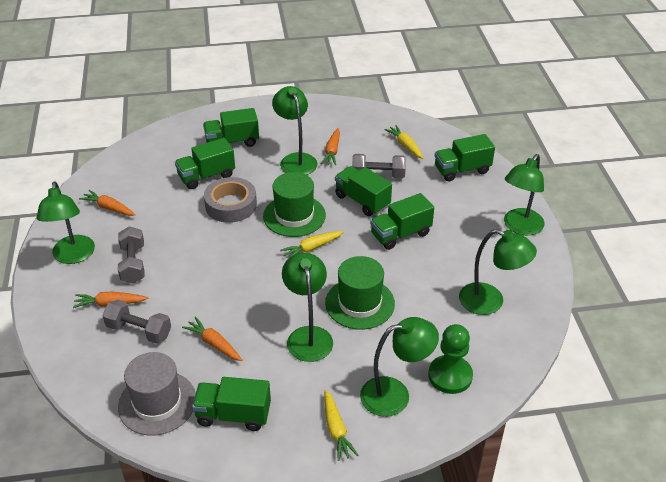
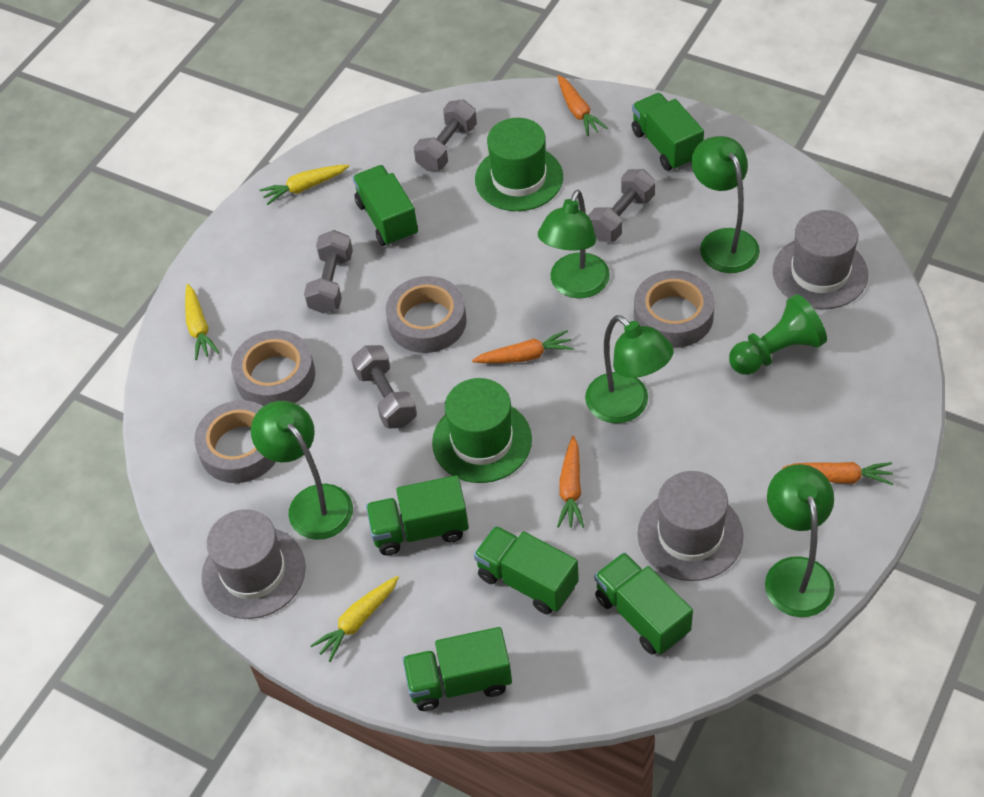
green lamp: 6 -> 5
grey dumbbell: 3 -> 4
grey hat: 1 -> 3
grey tape: 1 -> 4

